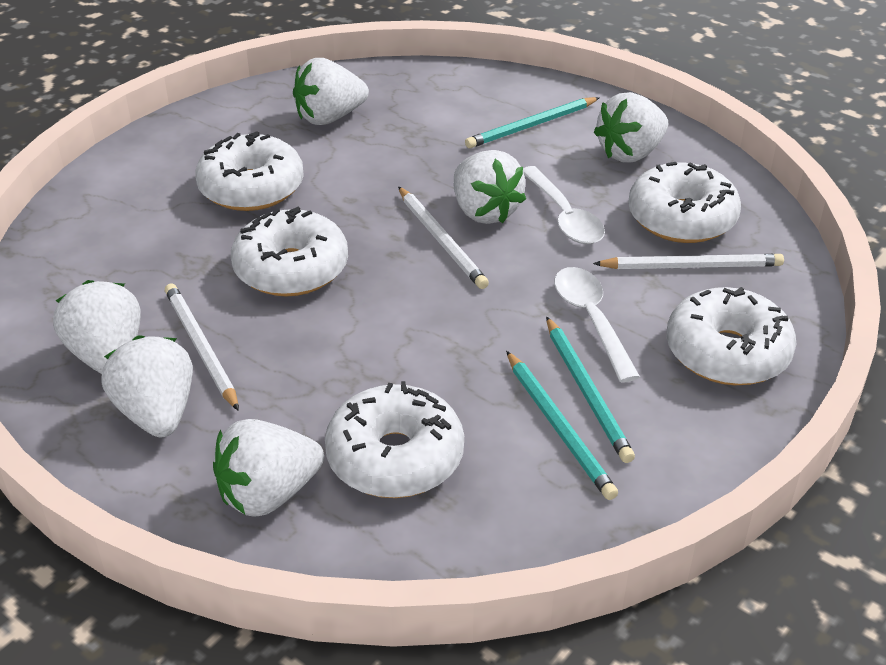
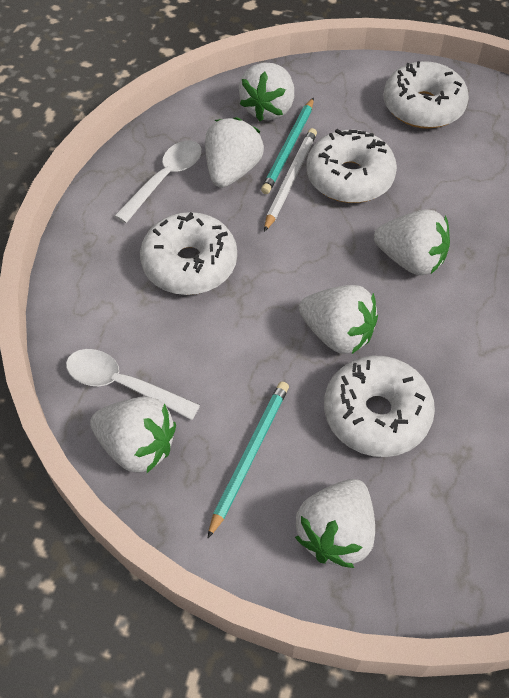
turquoise pencil: 3 -> 2
white donut: 5 -> 4
white pencil: 3 -> 1

